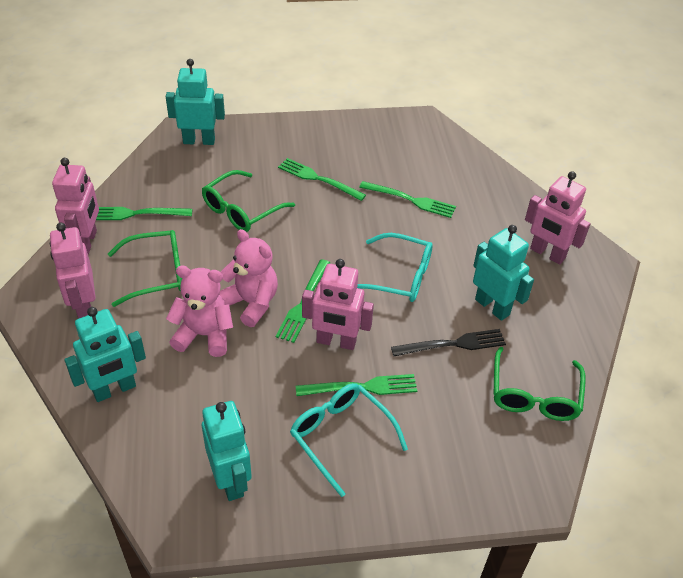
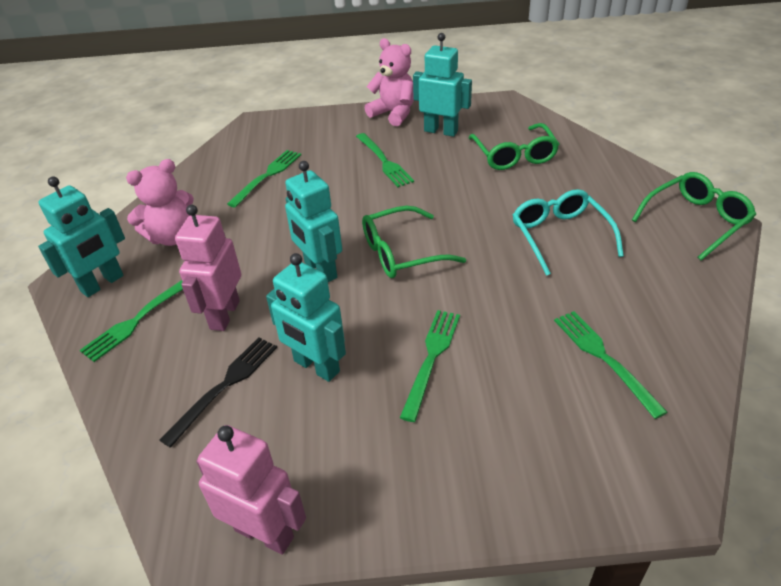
pink robot: 4 -> 2
turquoise glasses: 2 -> 1

